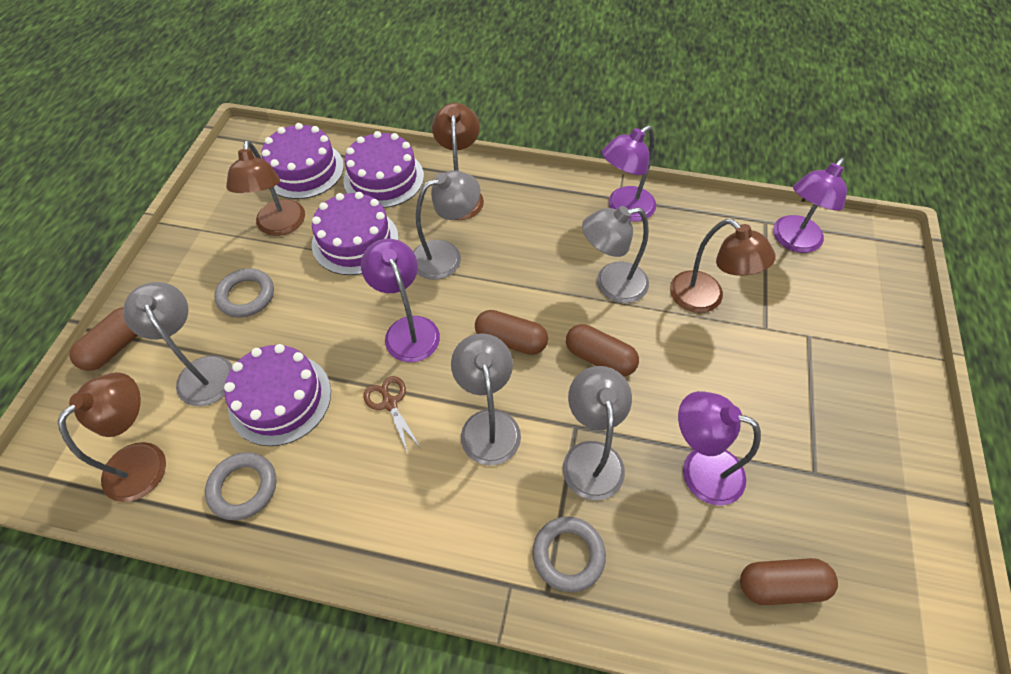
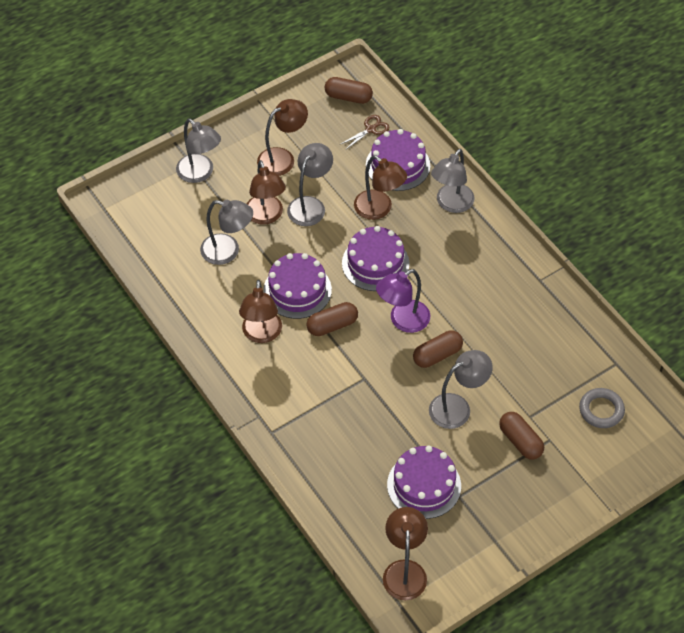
brown lamp: 4 -> 5
grey ring: 3 -> 1
purple lamp: 4 -> 1

